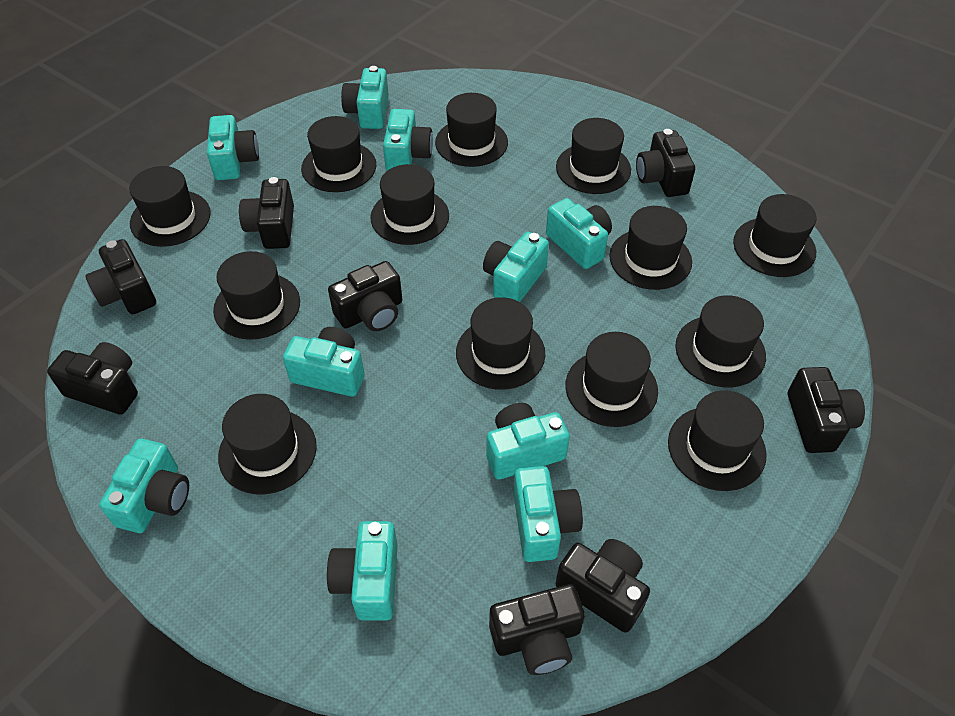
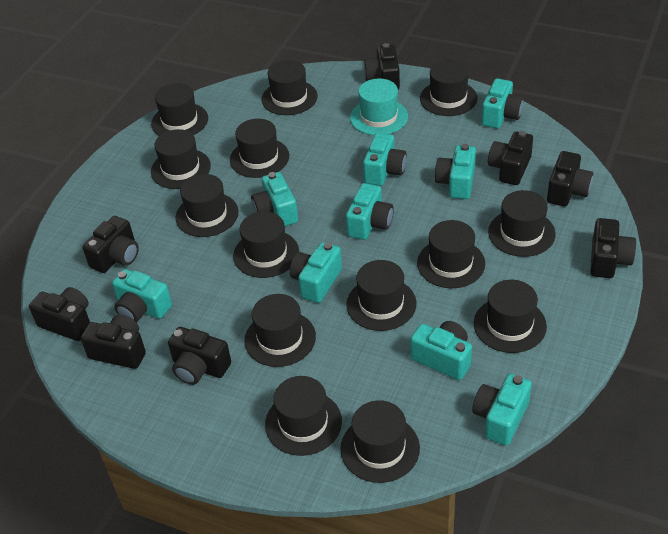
black hat: 13 -> 14
turquoise camera: 10 -> 9
turquoise hat: 0 -> 1

